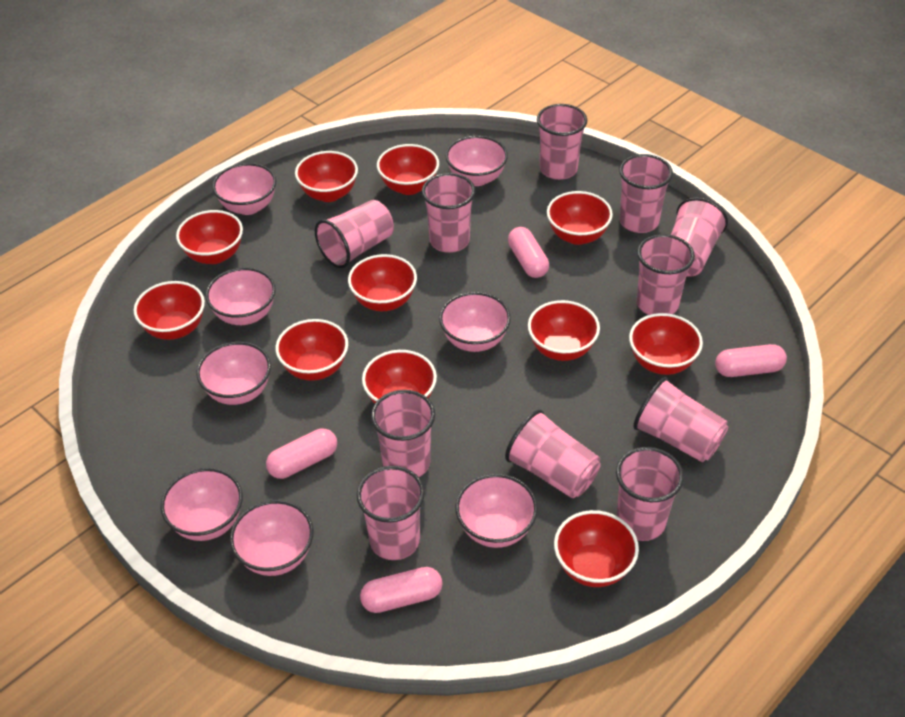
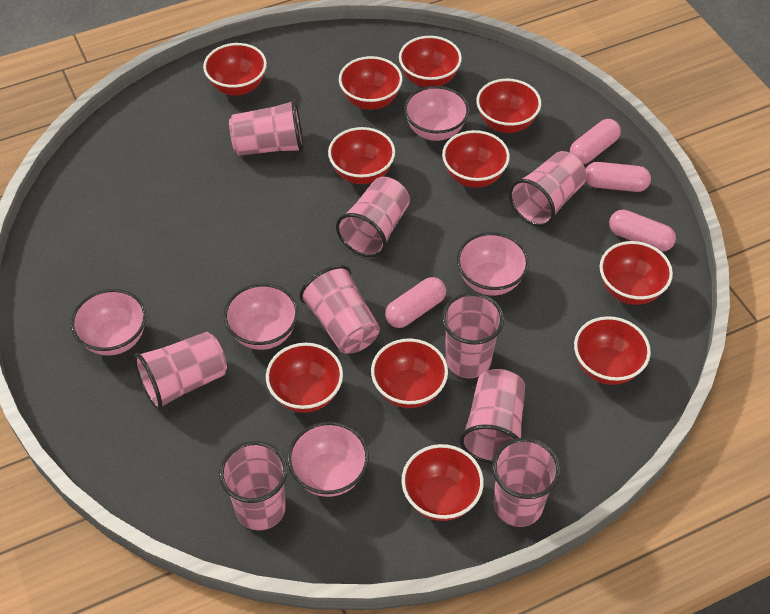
pink bowl: 8 -> 5
pink cup: 11 -> 9

